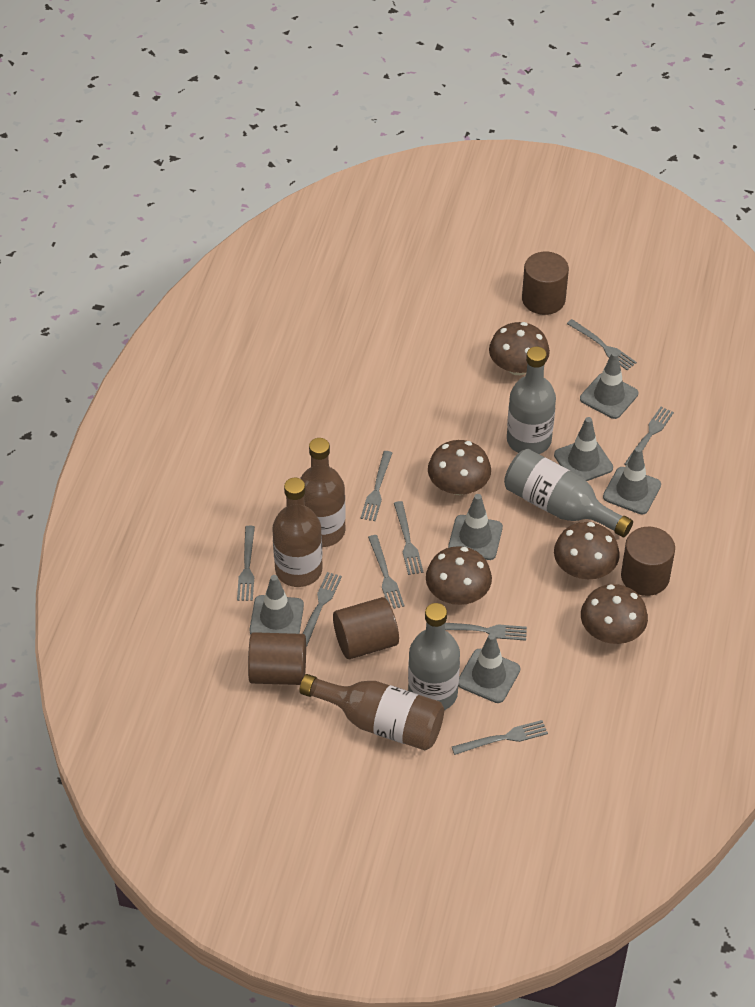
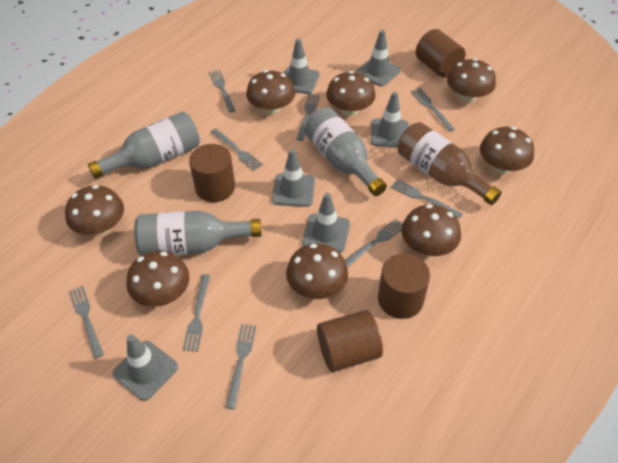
brown bottle: 3 -> 1
brown mushroom: 5 -> 8

